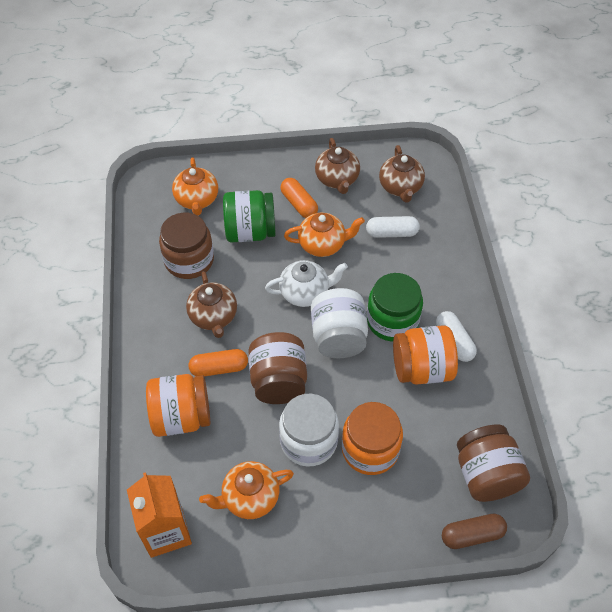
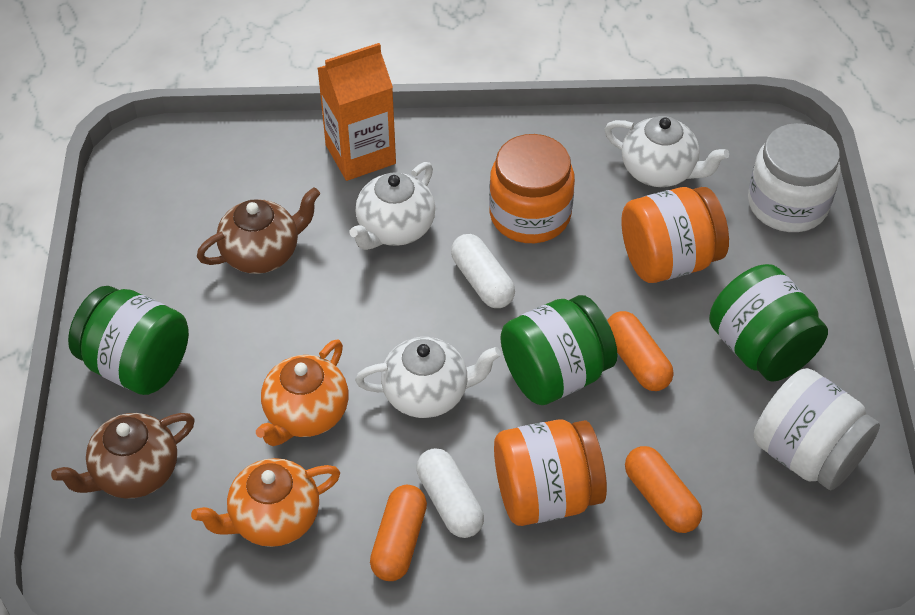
brown capsule: 1 -> 0
brown jar: 3 -> 0
brown teapot: 3 -> 2
green jar: 2 -> 3
orange capsule: 2 -> 3
orange teapot: 3 -> 2
white teapot: 1 -> 3

